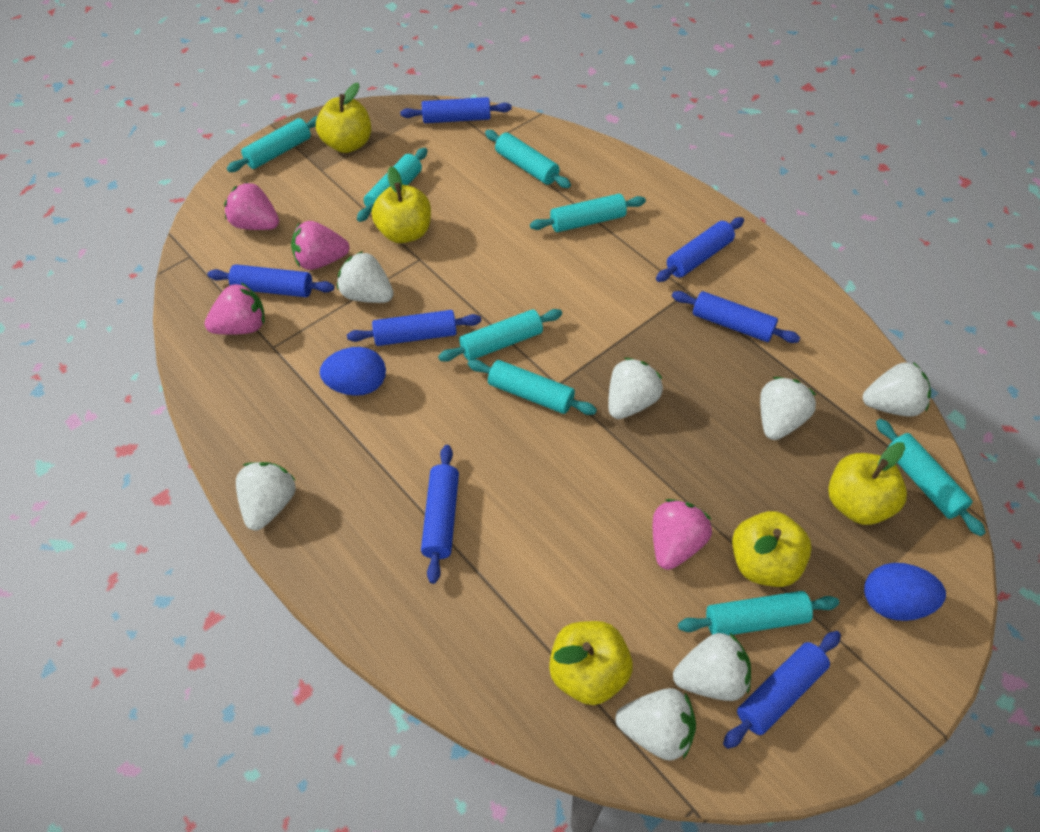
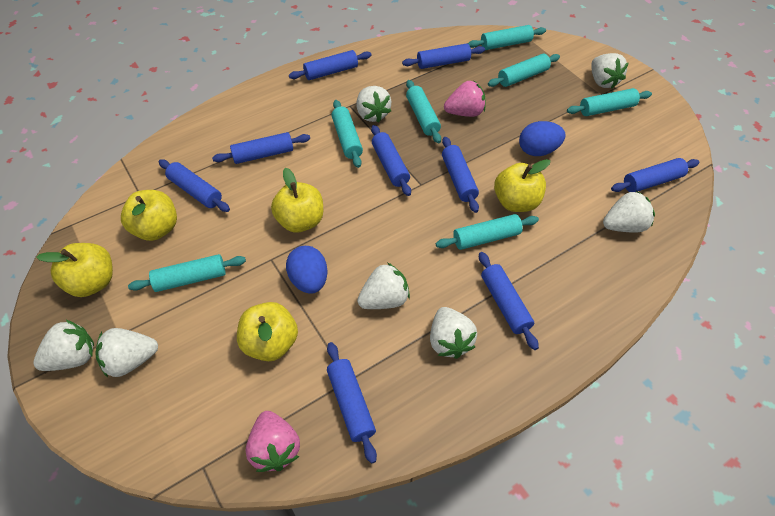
blue rolling pin: 7 -> 9
pink strawberry: 4 -> 2
turquoise rolling pin: 8 -> 7

